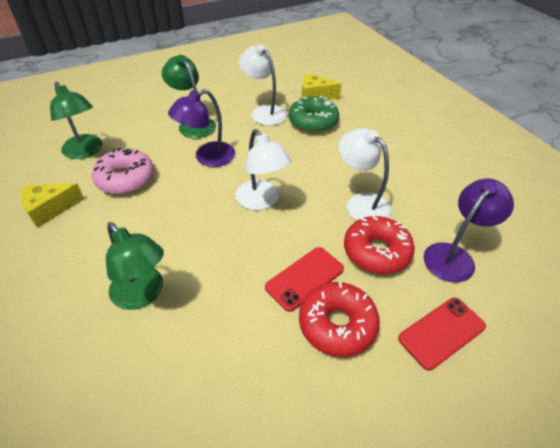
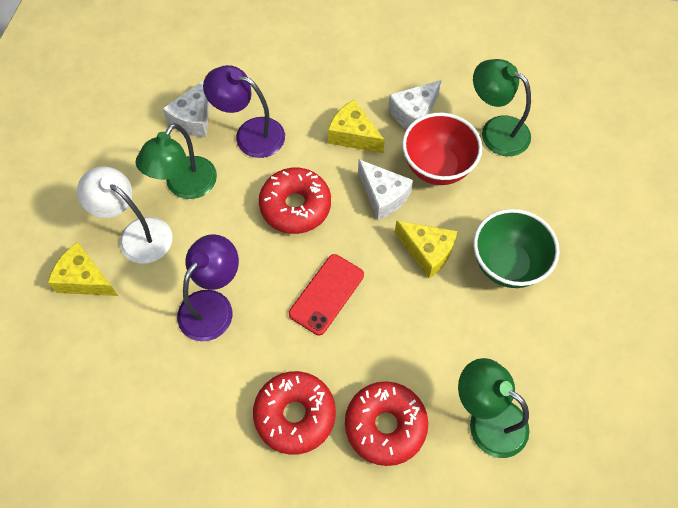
green bowl: 0 -> 1
green donut: 1 -> 0
pink donut: 1 -> 0
red bowl: 0 -> 1
red donut: 2 -> 3
red phone: 2 -> 1
white cheese: 0 -> 3
white lamp: 3 -> 1
yellow cheese: 2 -> 3

